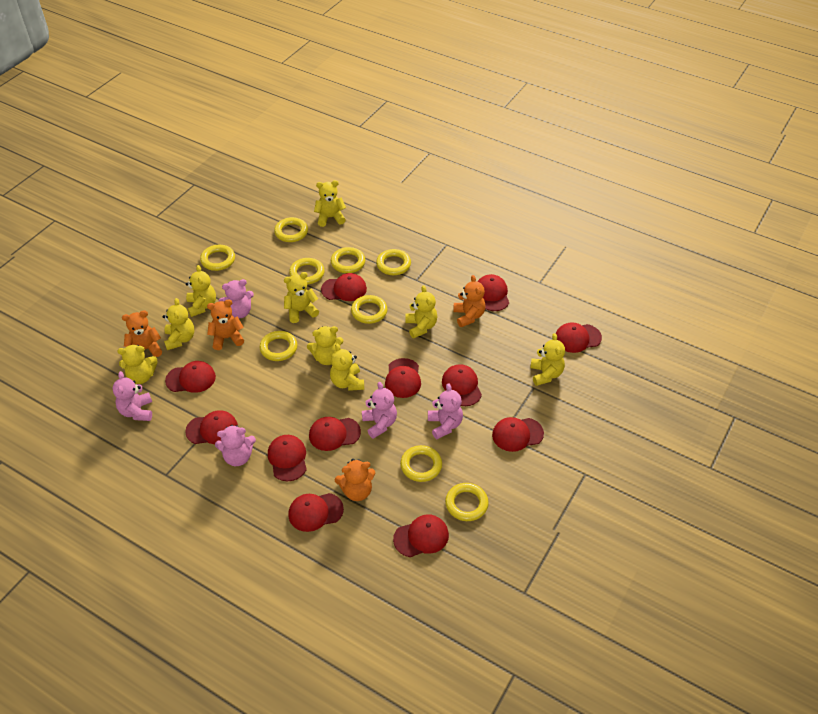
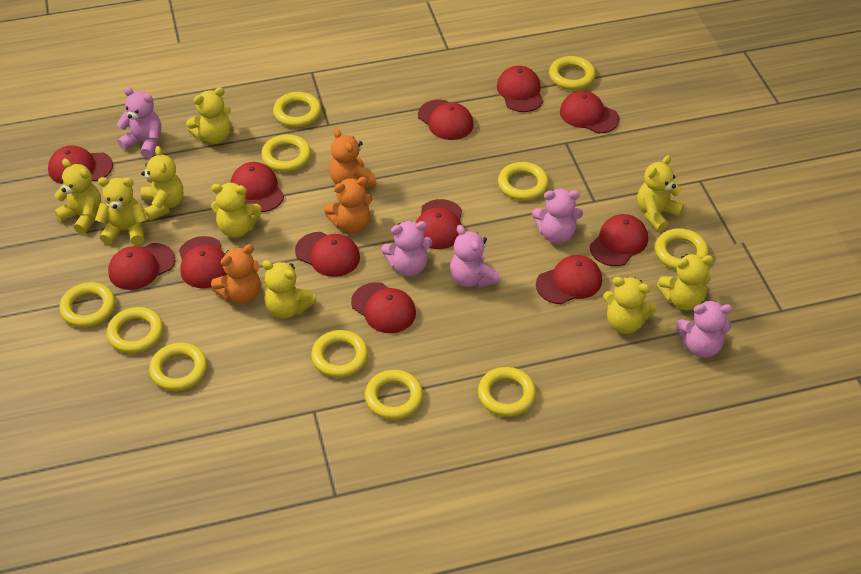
orange teddy bear: 4 -> 3
yellow ring: 9 -> 11

